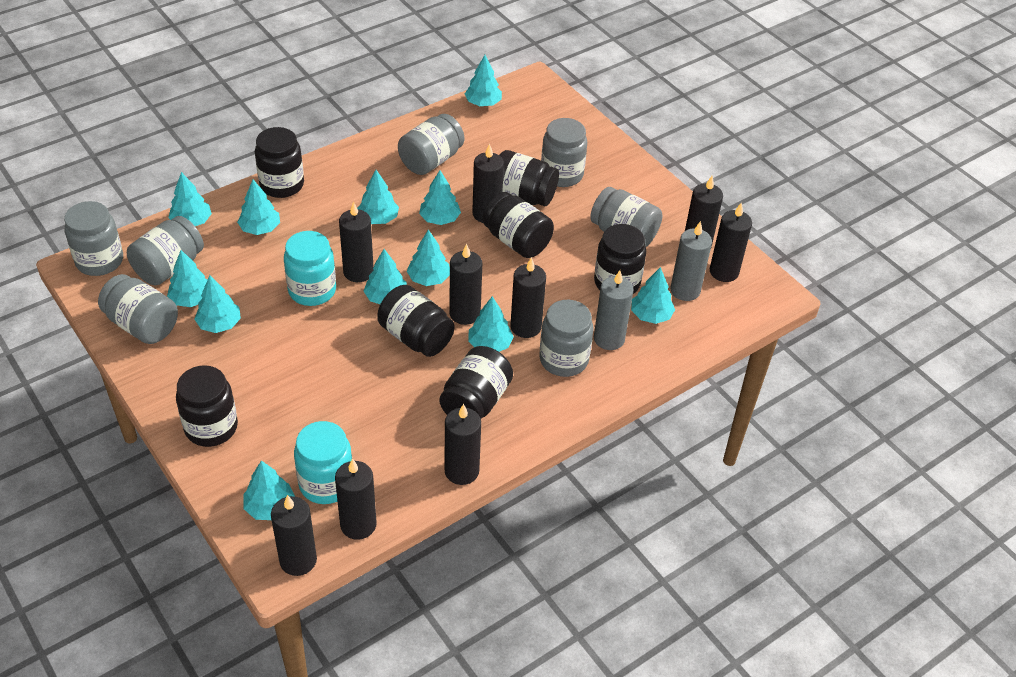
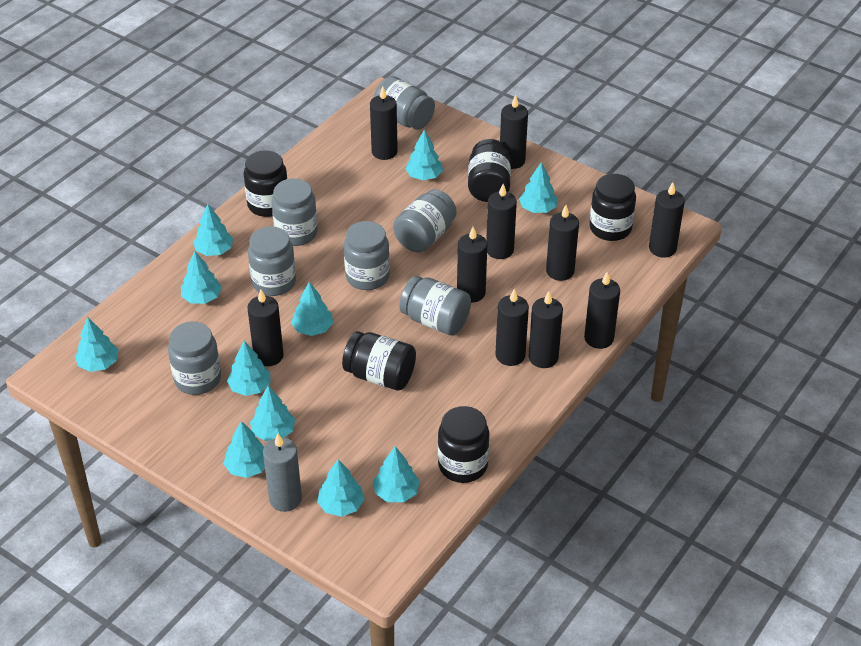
black candle: 9 -> 10
black jar: 7 -> 5
grey candle: 2 -> 1
turquoise jar: 2 -> 0
turquoise tree: 12 -> 11

